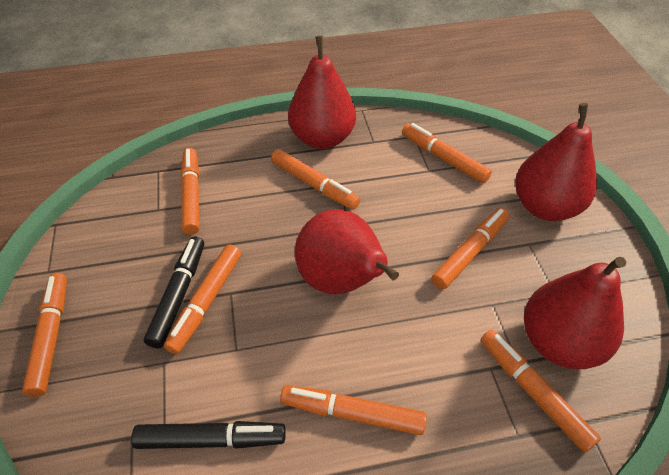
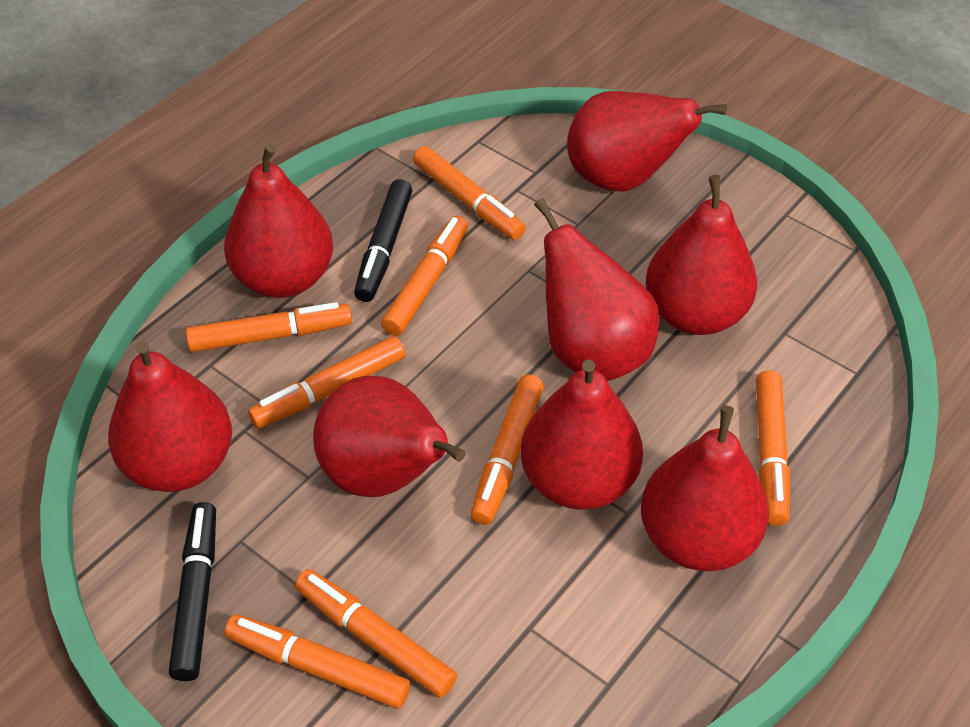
red pear: 4 -> 8

